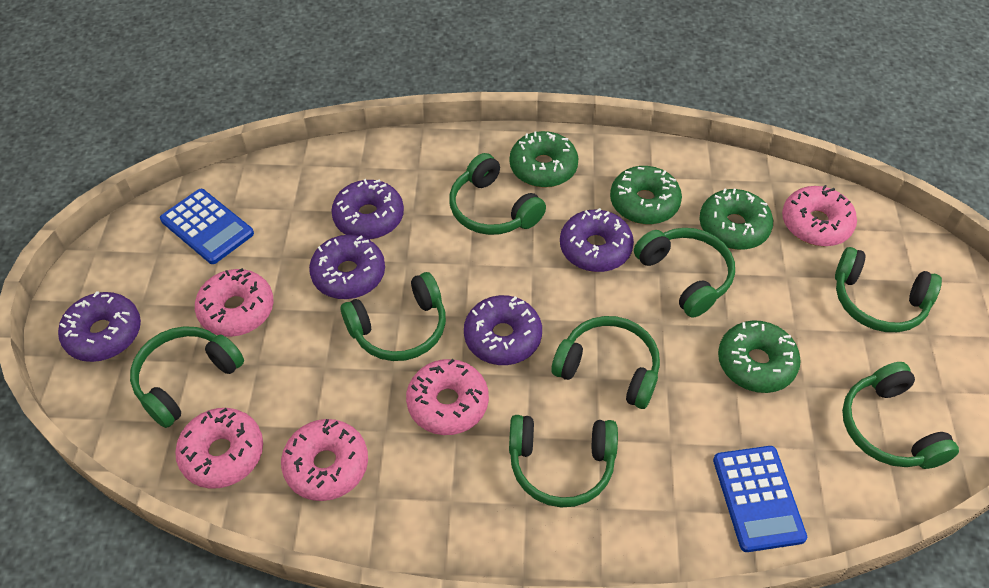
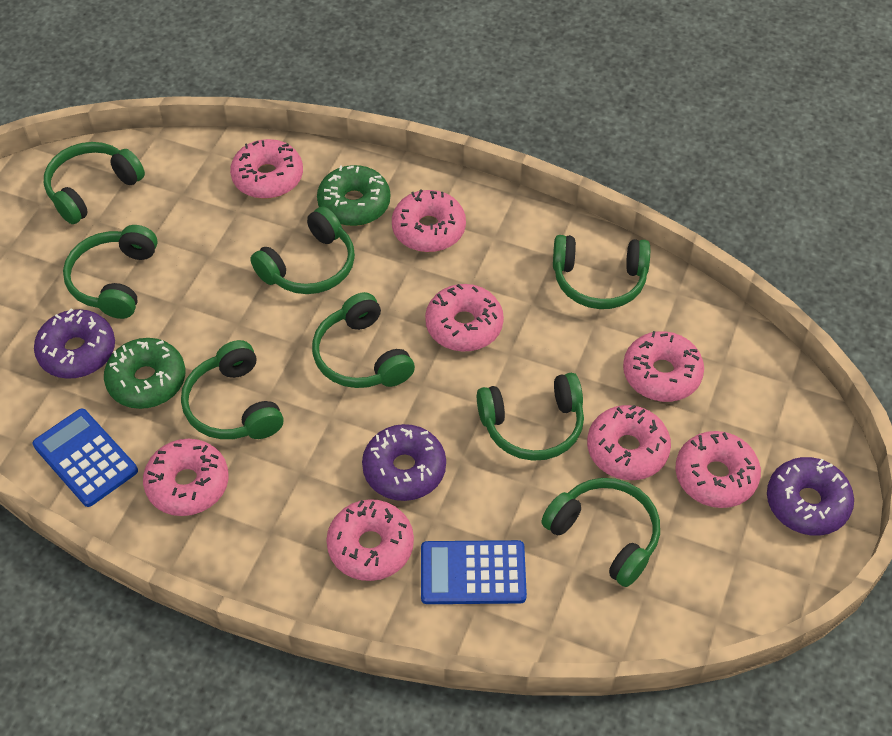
green donut: 4 -> 2
pink donut: 5 -> 8
purple donut: 5 -> 3

